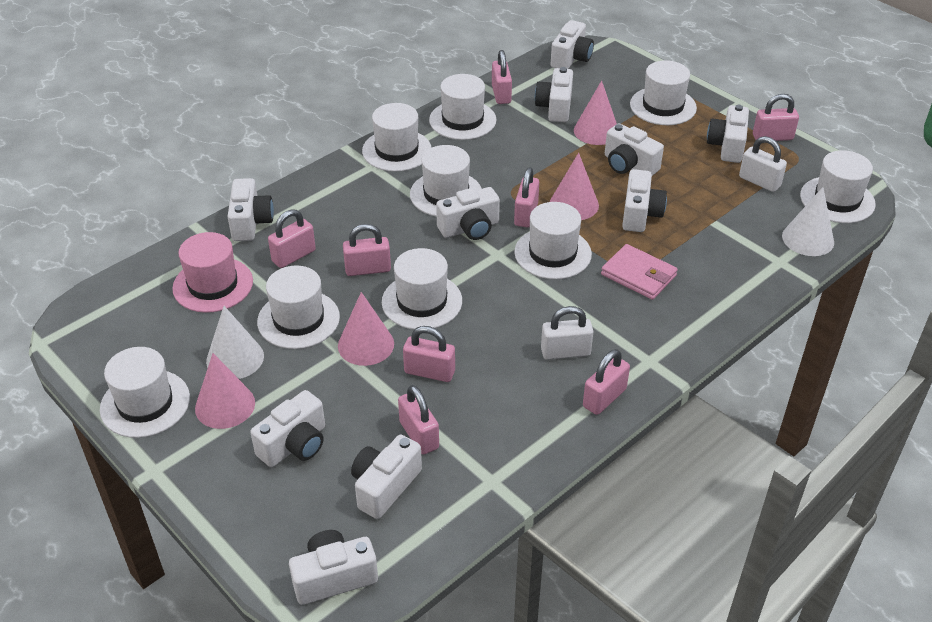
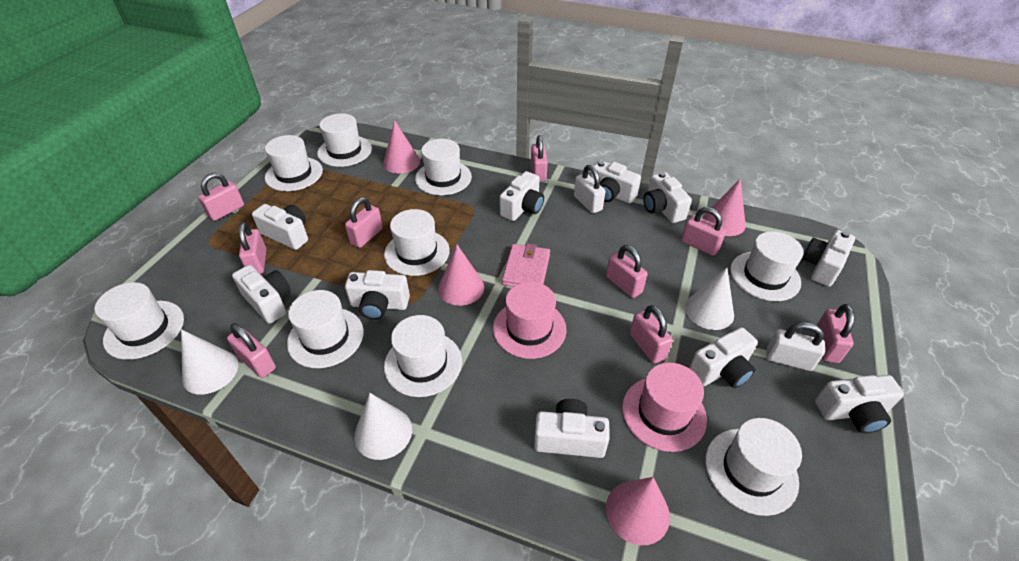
pink hat: 1 -> 2
pink padlock: 8 -> 9
white cone: 2 -> 3

